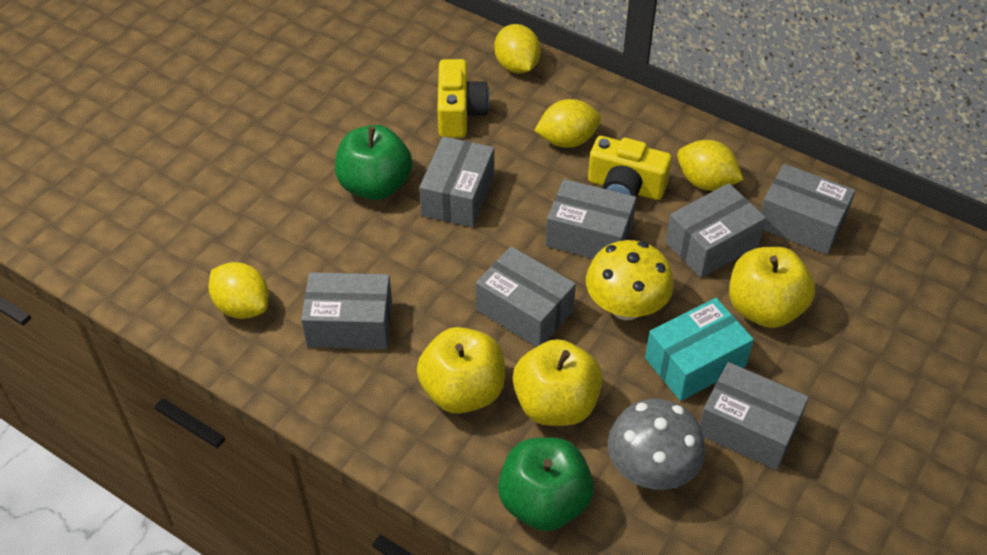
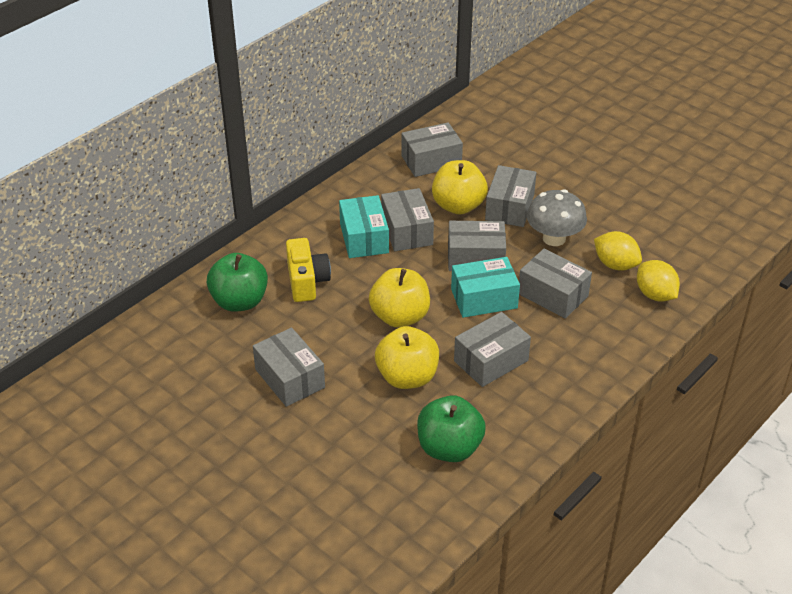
turquoise box: 1 -> 2
yellow camera: 2 -> 1
yellow lemon: 4 -> 2
yellow mushroom: 1 -> 0

